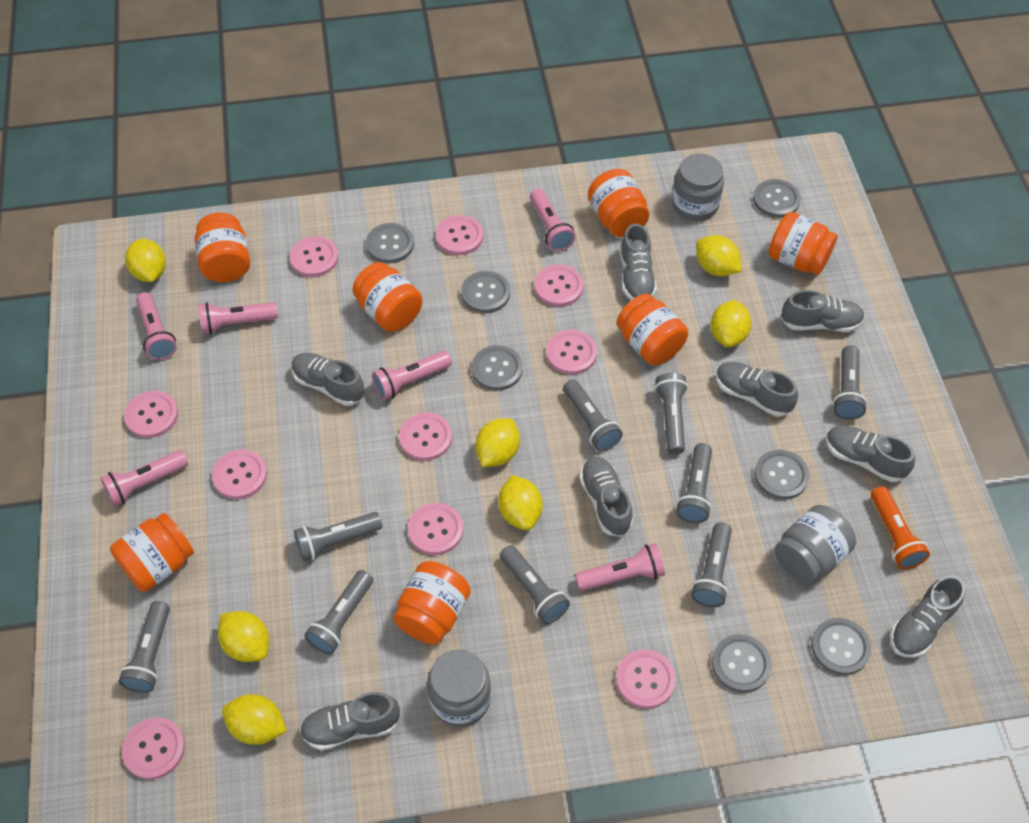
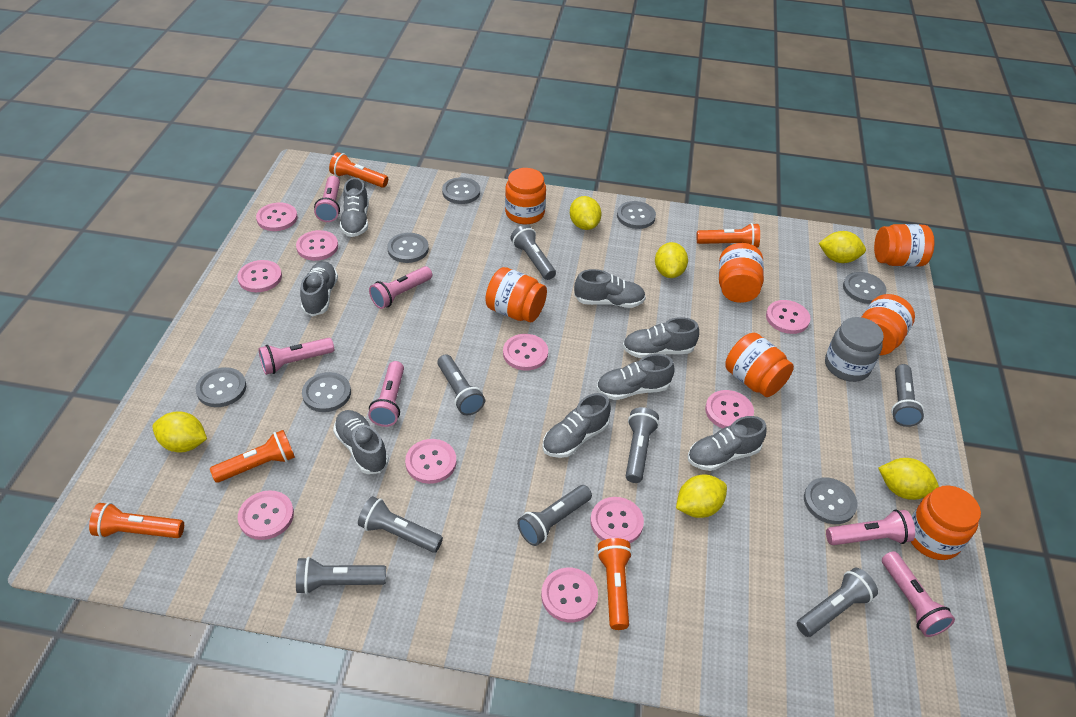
grey flashlight: 9 -> 8
grey jar: 3 -> 1
orange flashlight: 1 -> 5
yellow lemon: 7 -> 6

